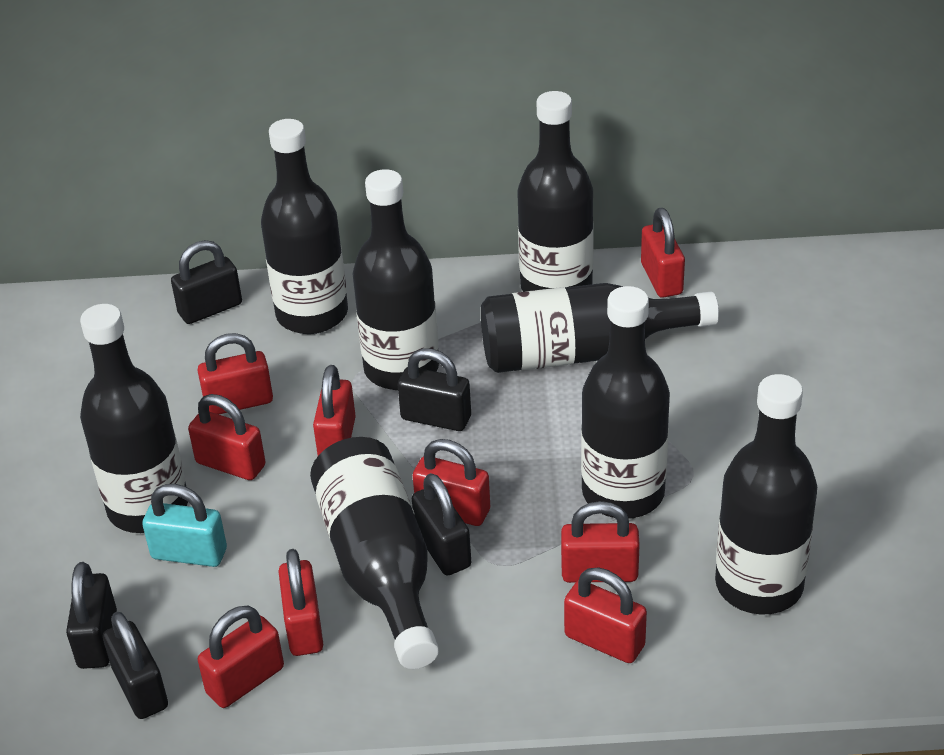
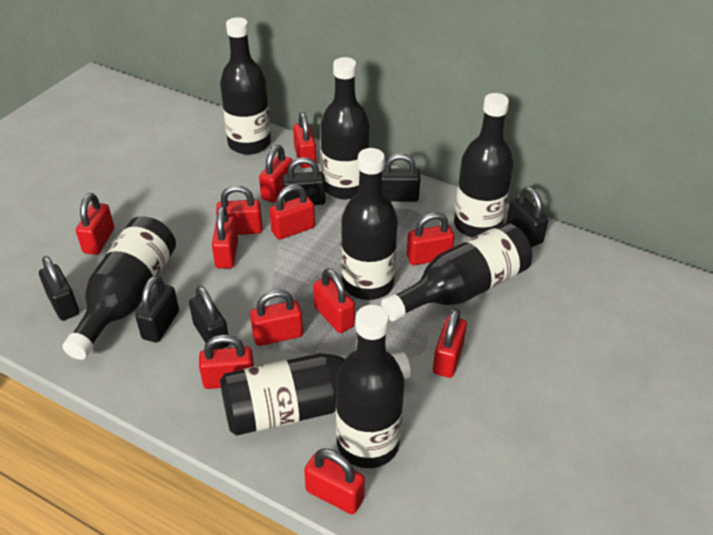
black padlock: 5 -> 6
red padlock: 9 -> 12
turquoise padlock: 1 -> 0

